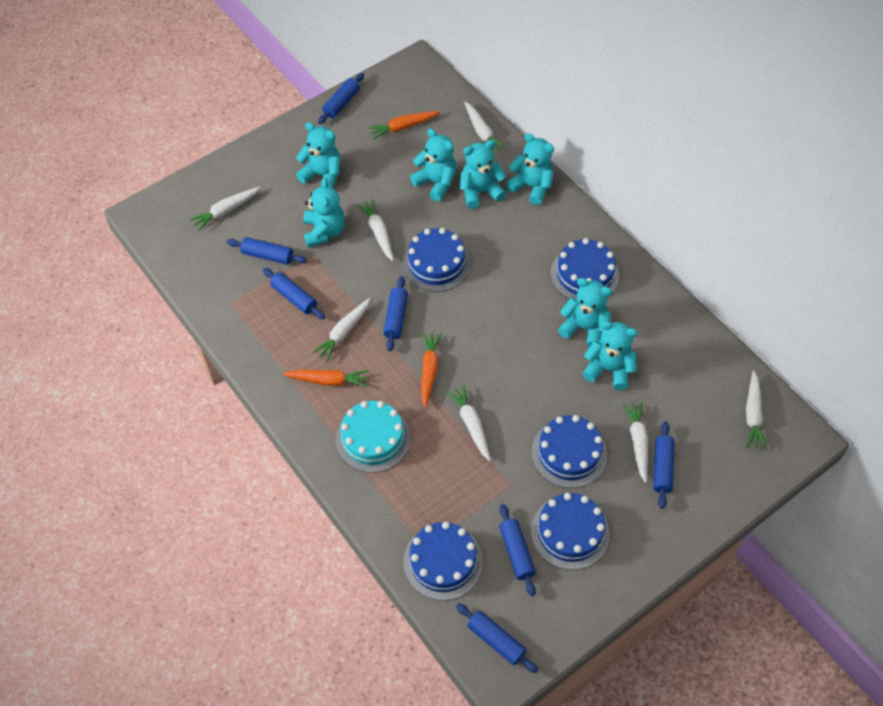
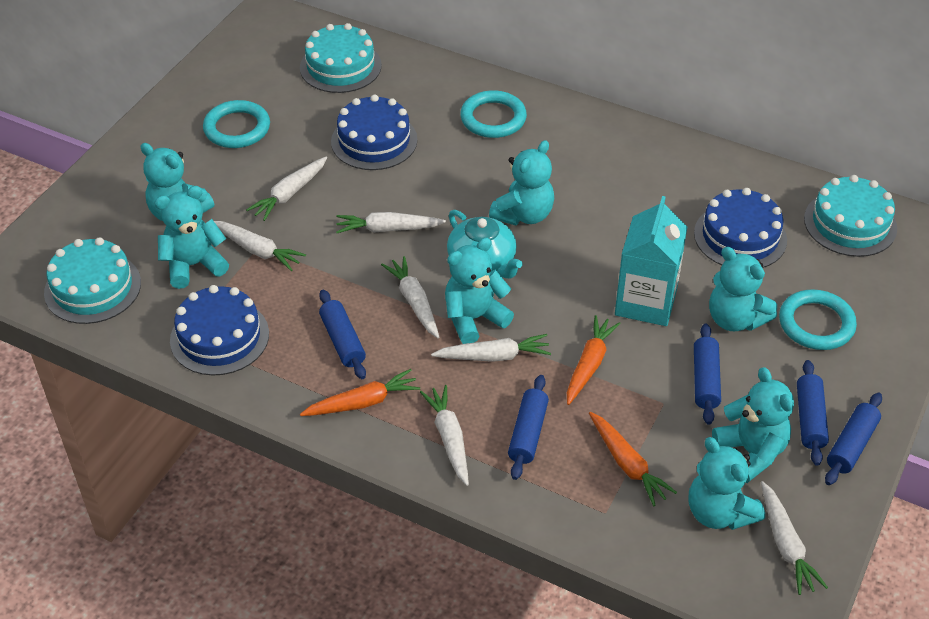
blue cake: 5 -> 3
blue rolling pin: 7 -> 5
turquoise cake: 1 -> 3
turquoise carton: 0 -> 1
turquoise ring: 0 -> 3
turquoise teapot: 0 -> 1

